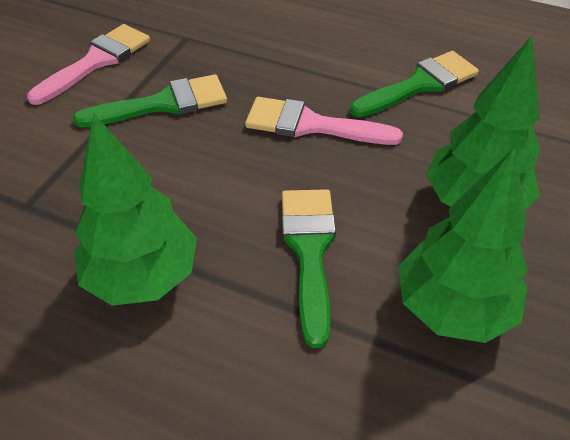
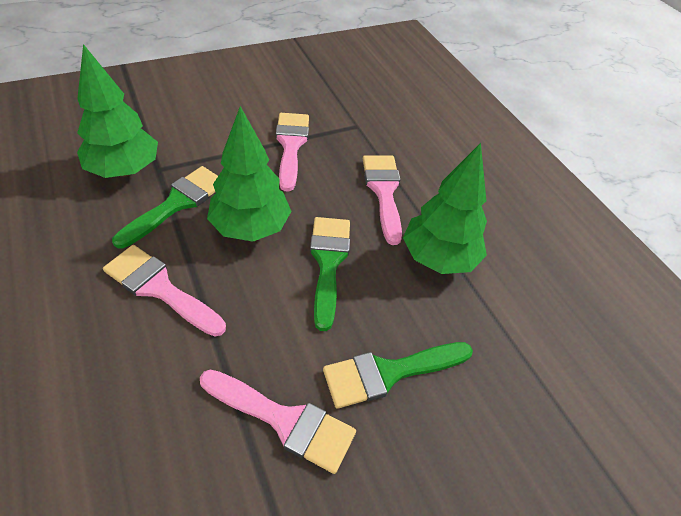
pink brush: 2 -> 4

